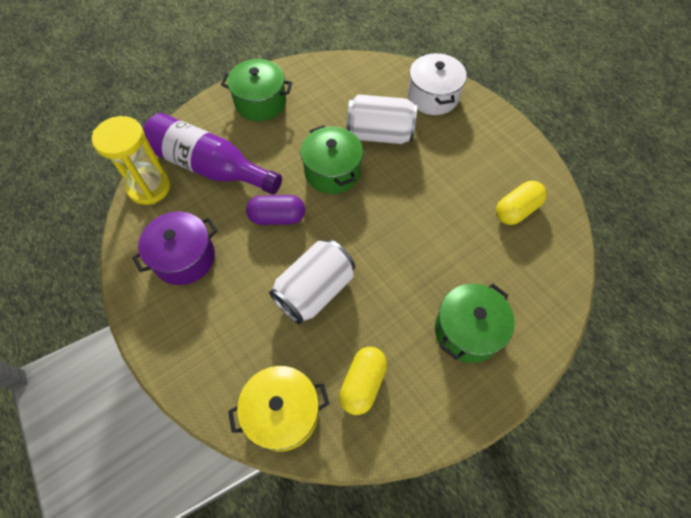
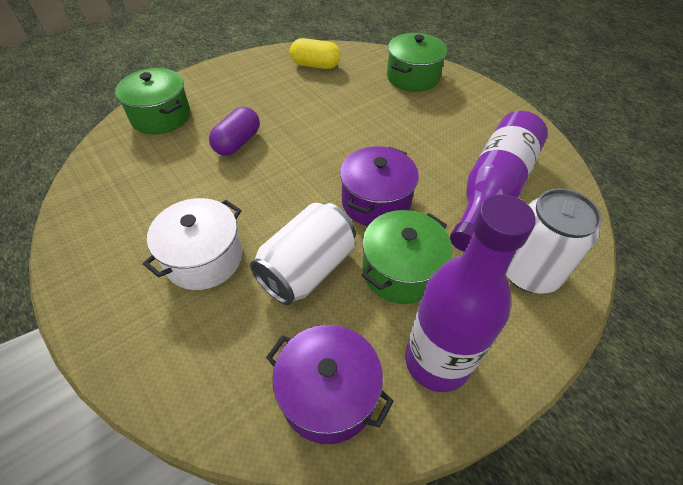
purple bottle: 1 -> 2
purple pot: 1 -> 2
yellow capsule: 2 -> 1
yellow hourglass: 1 -> 0
yellow pot: 1 -> 0

